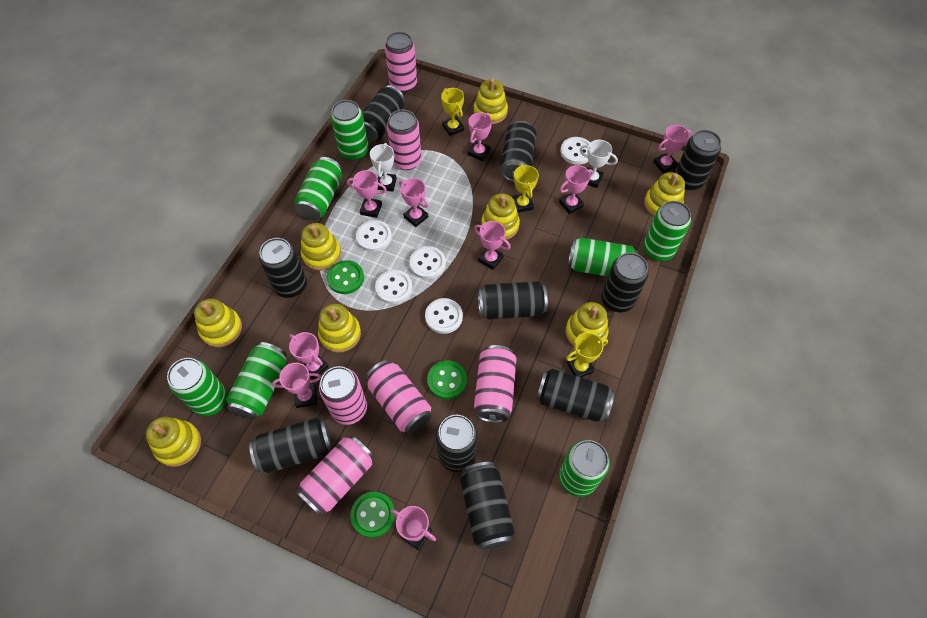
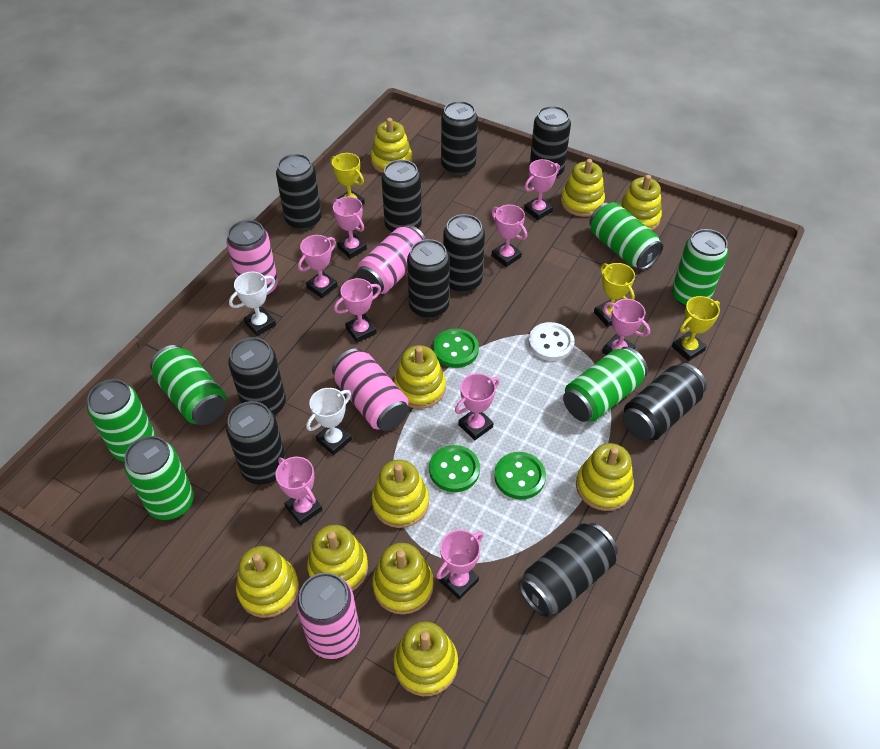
green can: 7 -> 6
pink can: 6 -> 4
white button: 5 -> 1
yellow stacking toy: 8 -> 10

